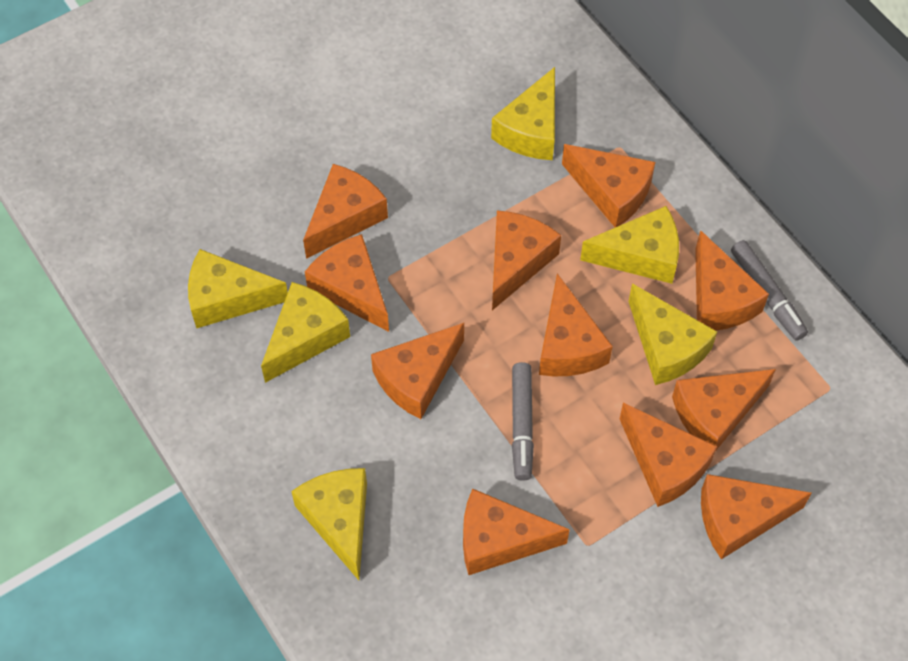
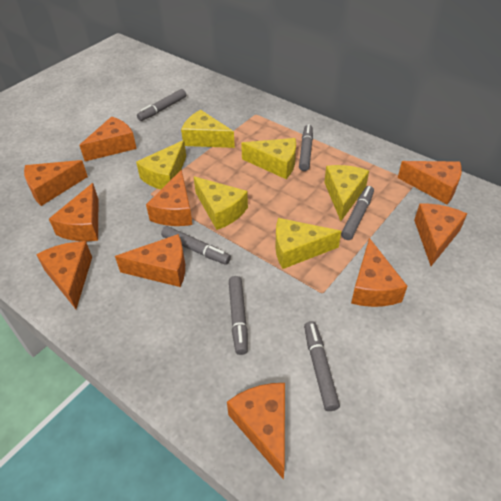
grey marker: 2 -> 6
orange cheese: 11 -> 10

